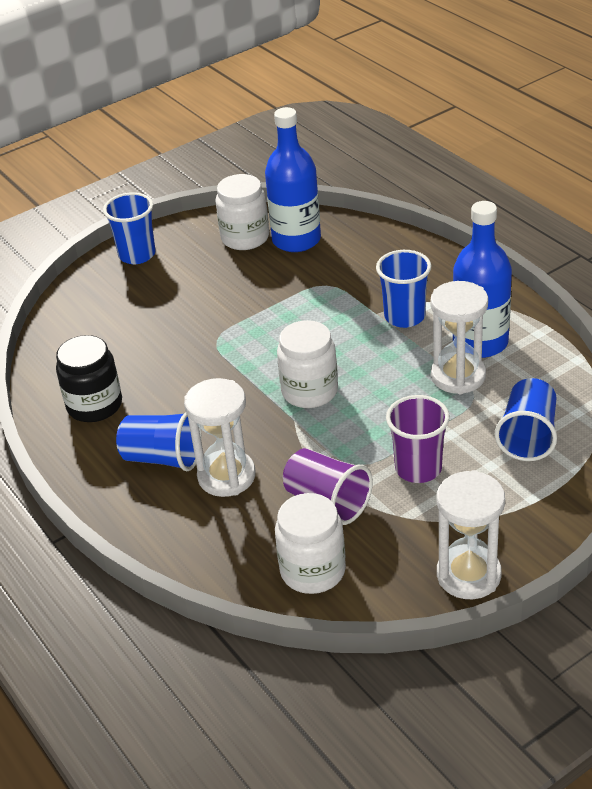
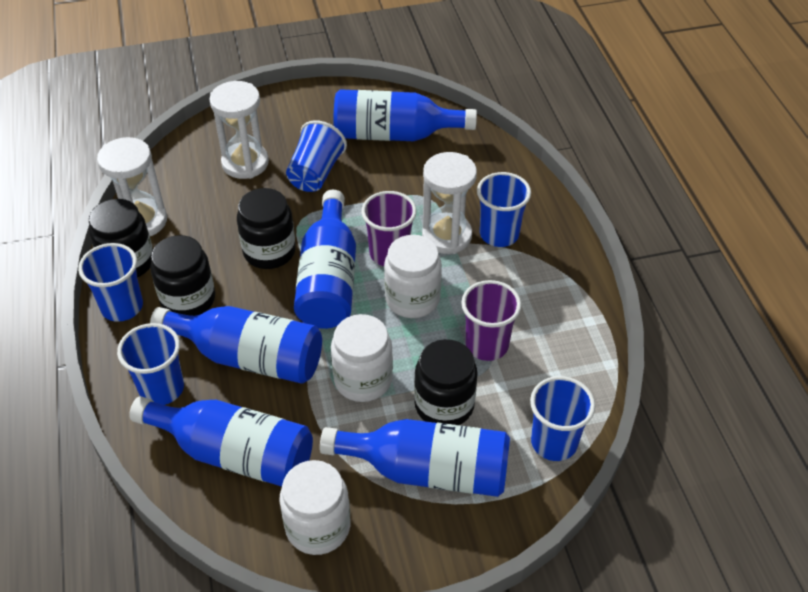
black jar: 1 -> 4
blue bottle: 2 -> 5
blue cup: 4 -> 5

